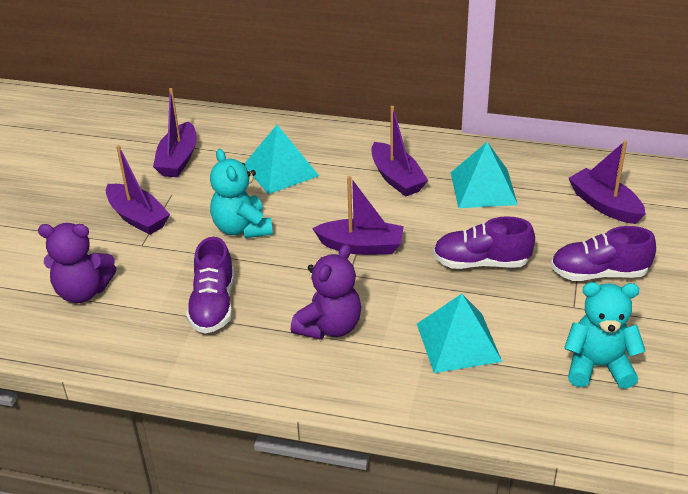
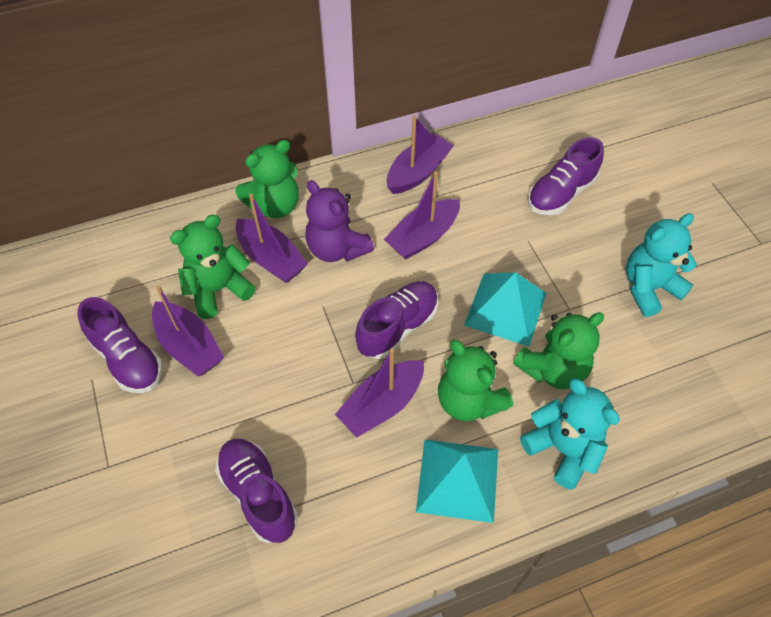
green teddy bear: 0 -> 4
purple shoe: 3 -> 4
purple teddy bear: 2 -> 1
turquoise pyramid: 3 -> 2

